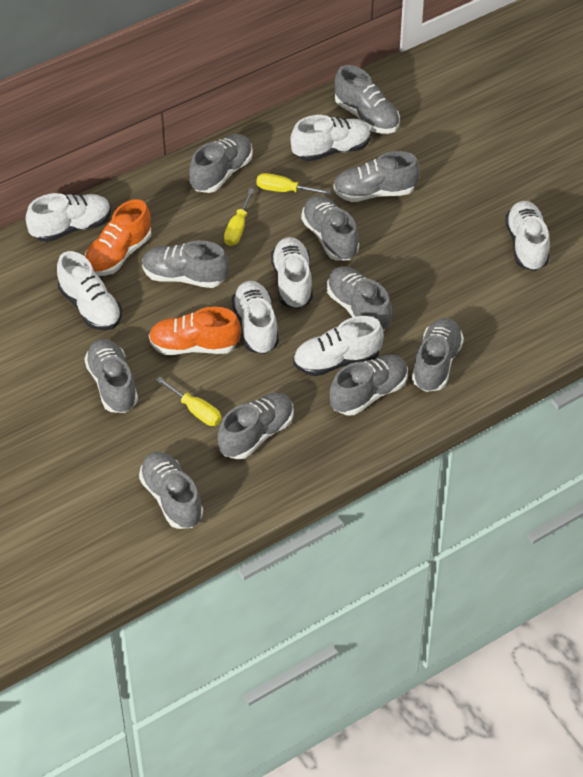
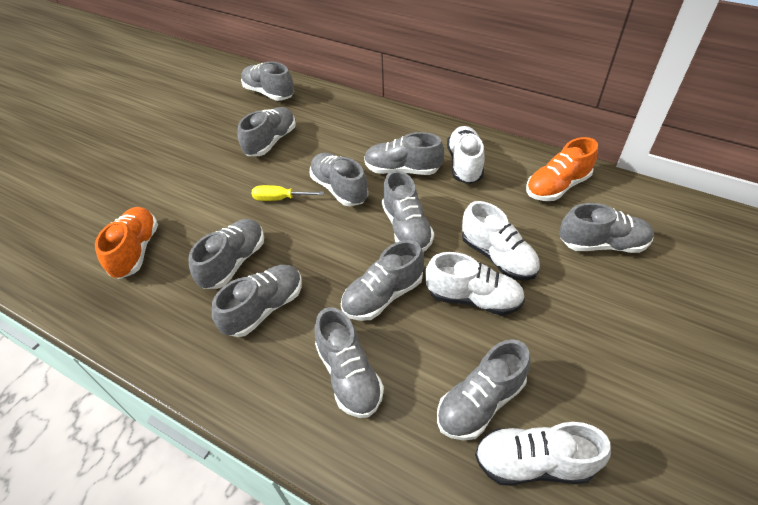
white shoe: 7 -> 4
yellow screwdriver: 3 -> 1

